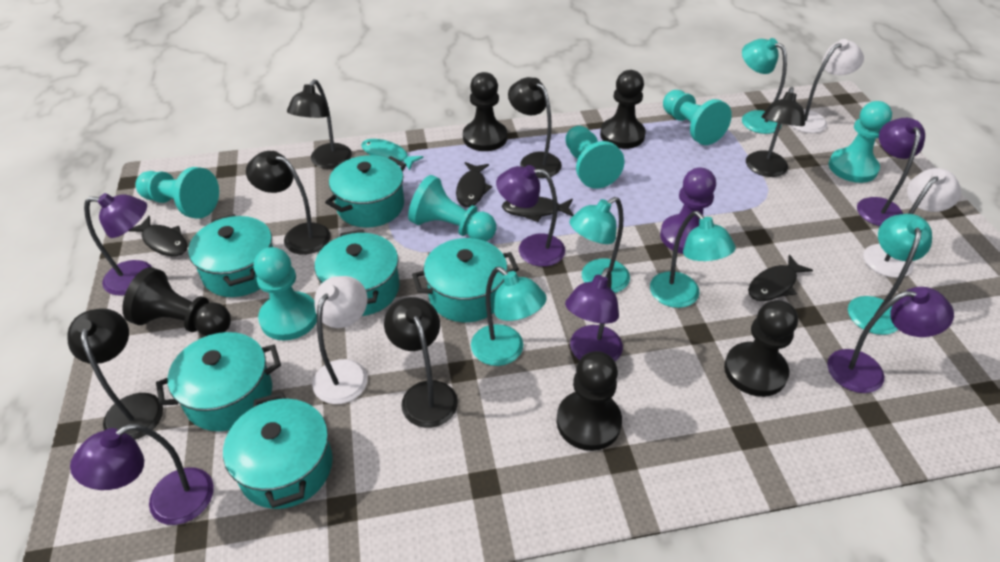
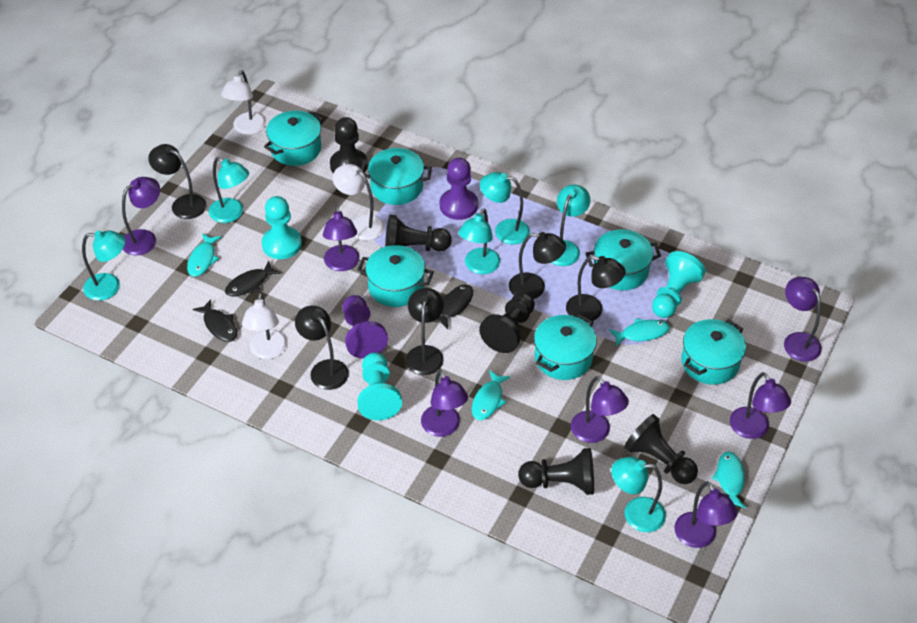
black fish: 4 -> 3
black lamp: 6 -> 5
purple lamp: 6 -> 7
purple pawn: 1 -> 2
turquoise fish: 1 -> 4
turquoise lamp: 5 -> 6
turquoise pawn: 6 -> 3

